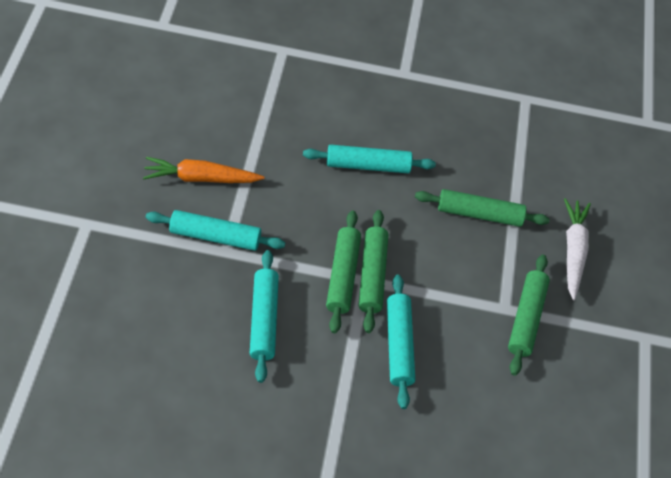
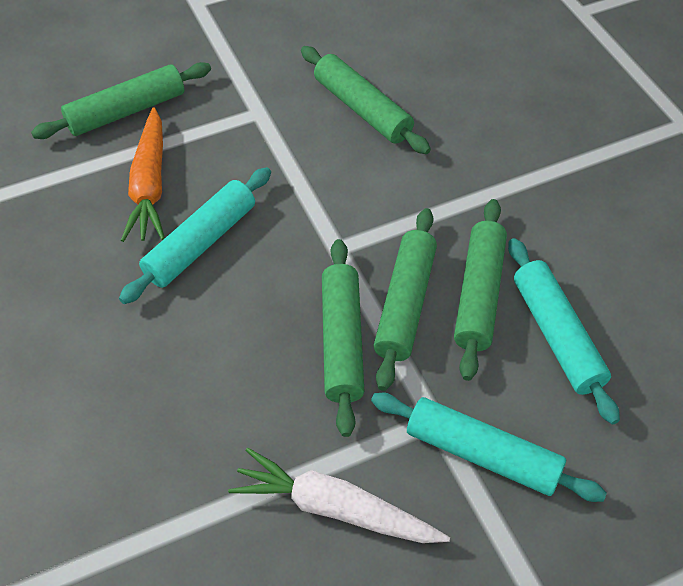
green rolling pin: 4 -> 5
turquoise rolling pin: 4 -> 3

